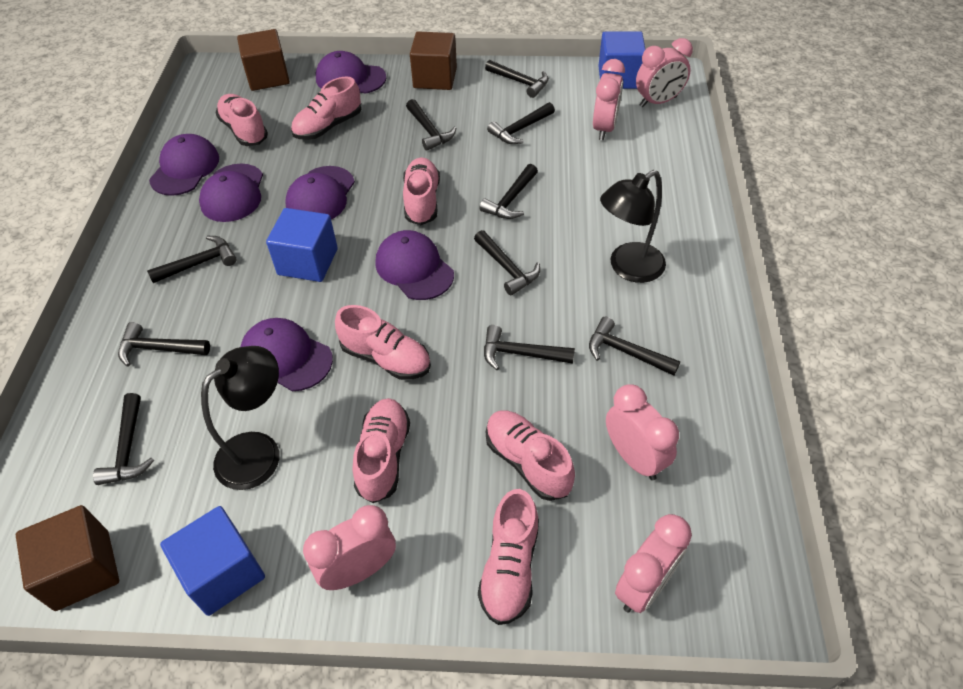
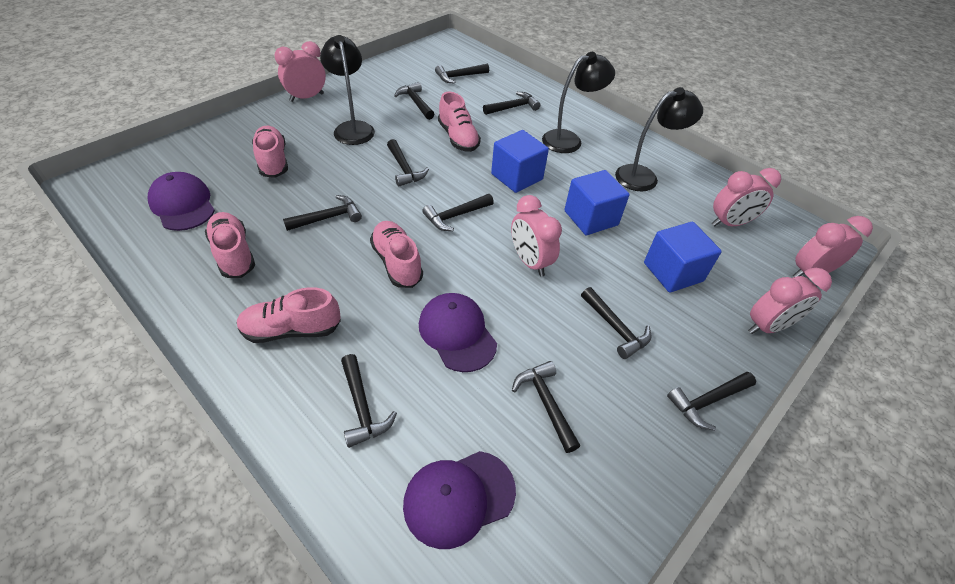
black lamp: 2 -> 3
brown cube: 3 -> 0
pink shoe: 7 -> 5
purple cap: 6 -> 3

